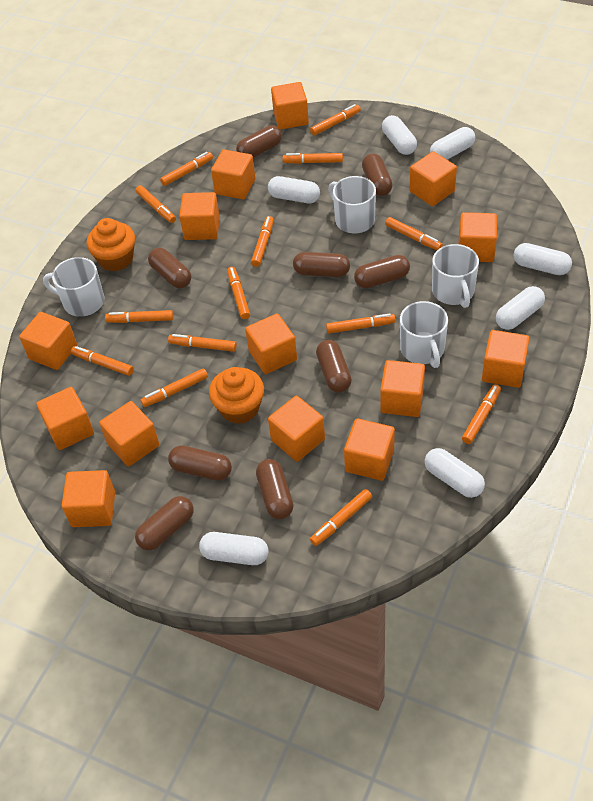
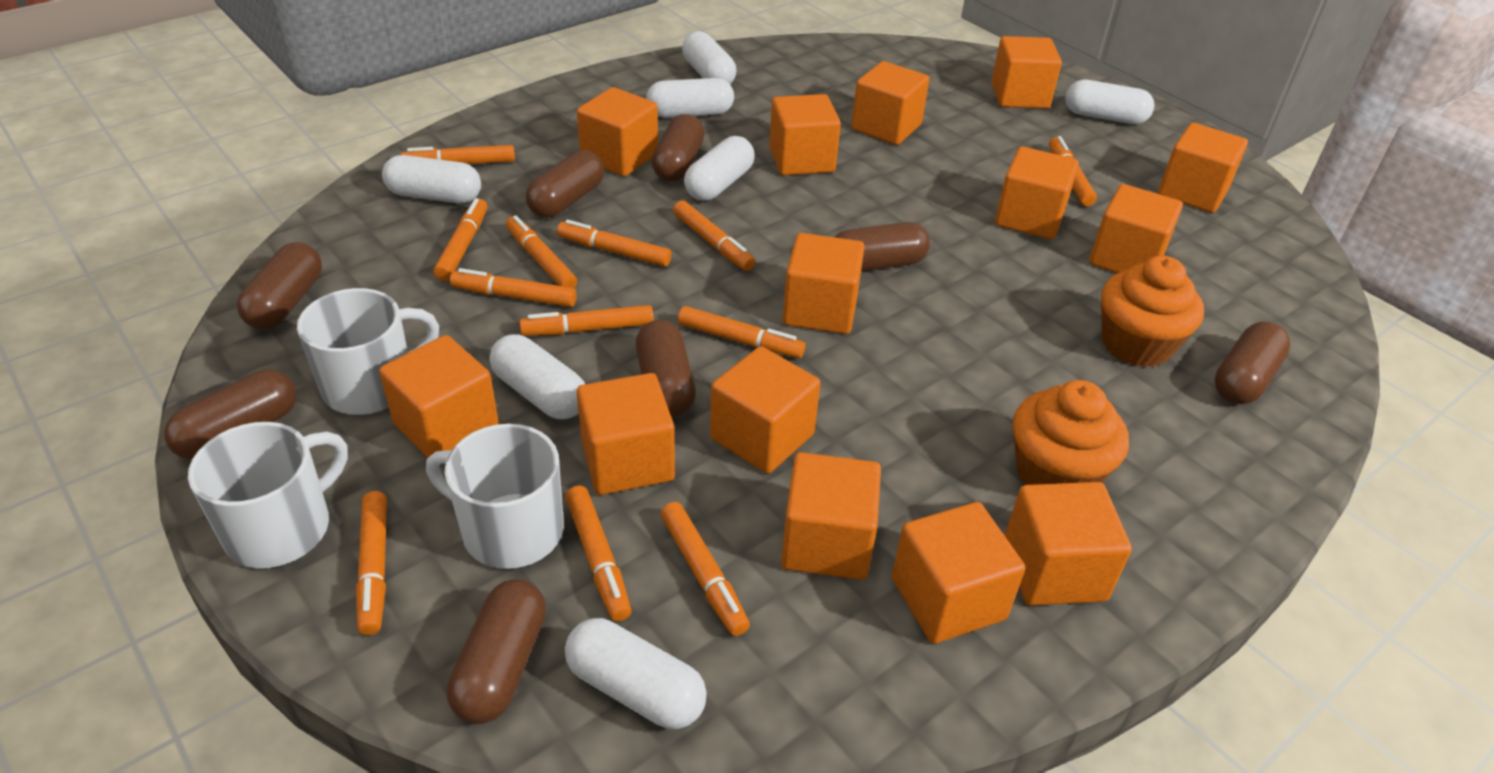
brown capsule: 9 -> 8
orange marker: 14 -> 12
white mug: 4 -> 3

